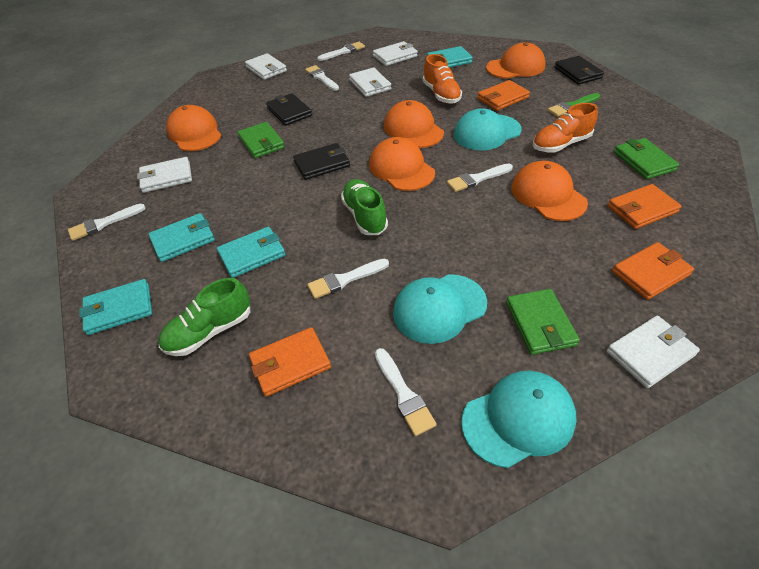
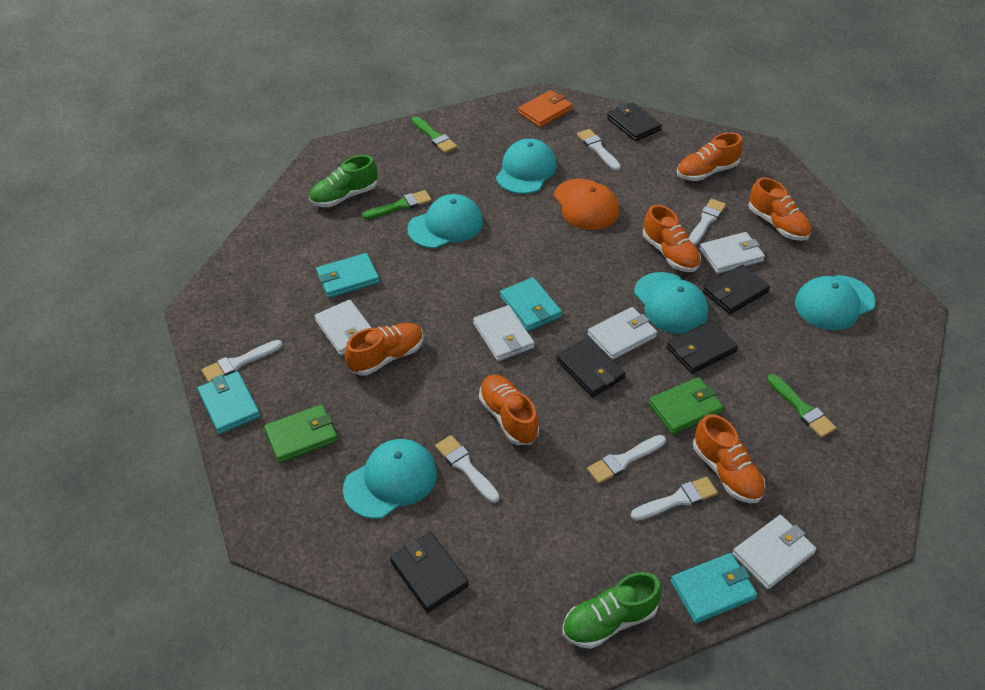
black wallet: 3 -> 5
green brush: 1 -> 3
green wallet: 3 -> 2
orange cap: 5 -> 1
orange shoe: 2 -> 6
orange wallet: 4 -> 1
turquoise cap: 3 -> 5

